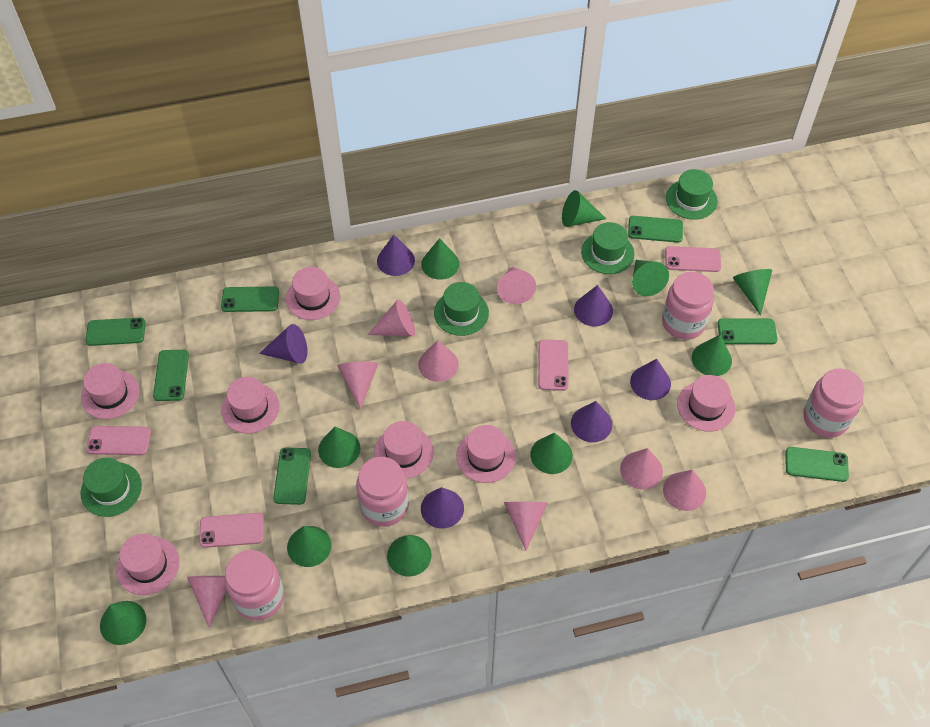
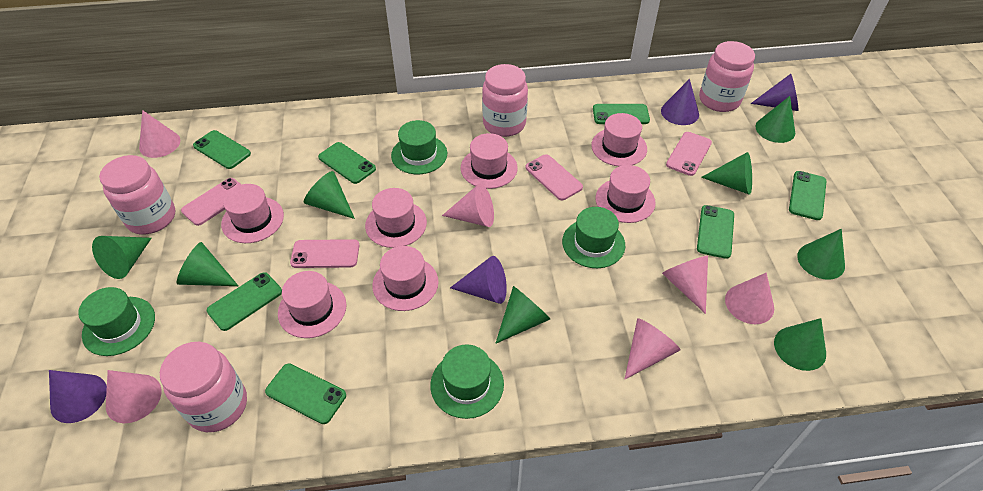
green cone: 10 -> 8
pink cone: 8 -> 6
purple cone: 6 -> 4

